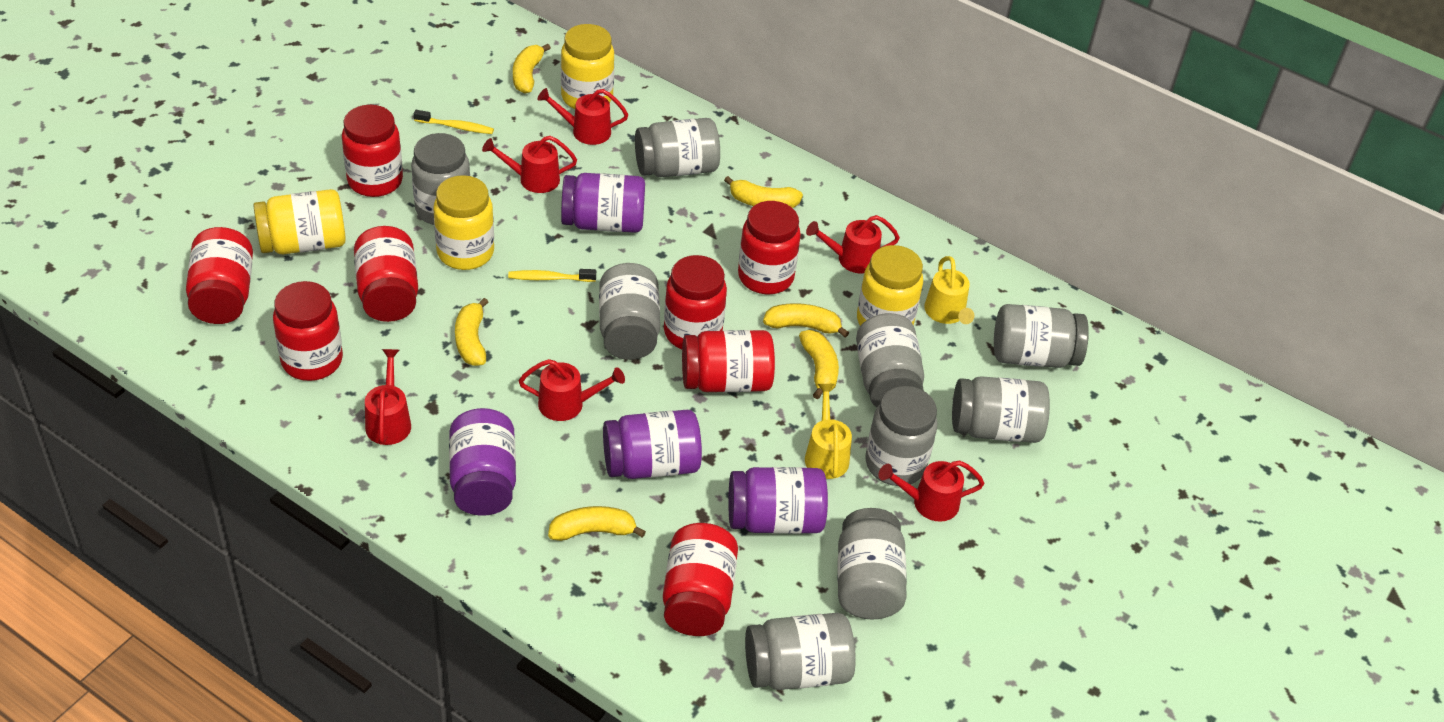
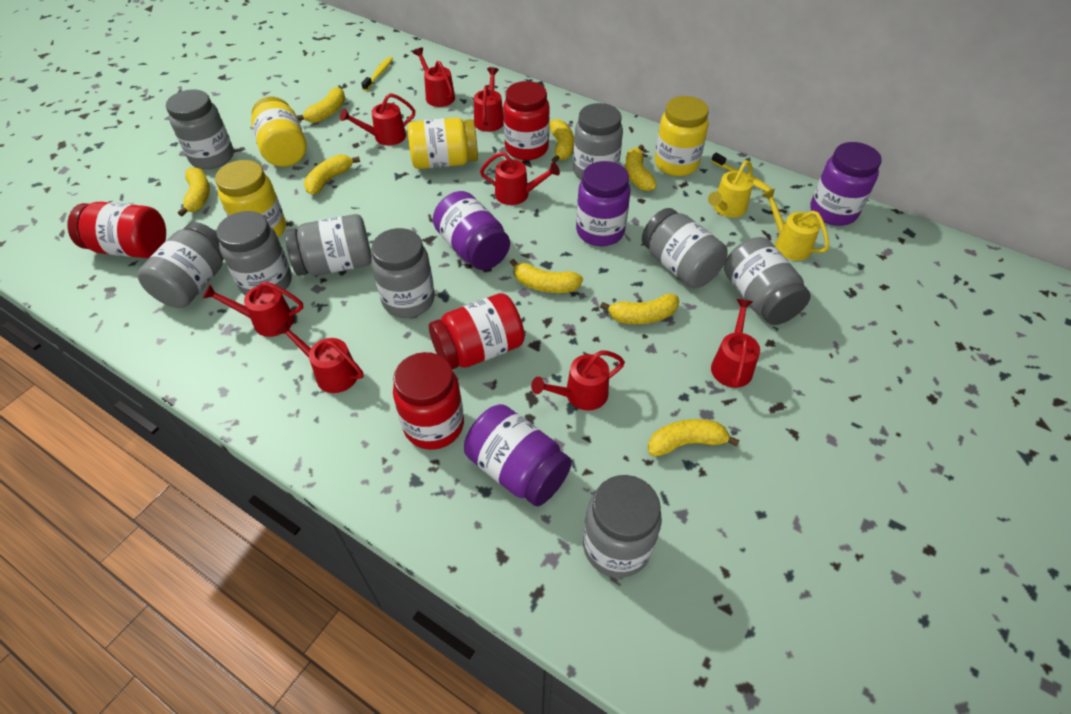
red jar: 8 -> 4
red watering can: 6 -> 8
yellow banana: 6 -> 8

